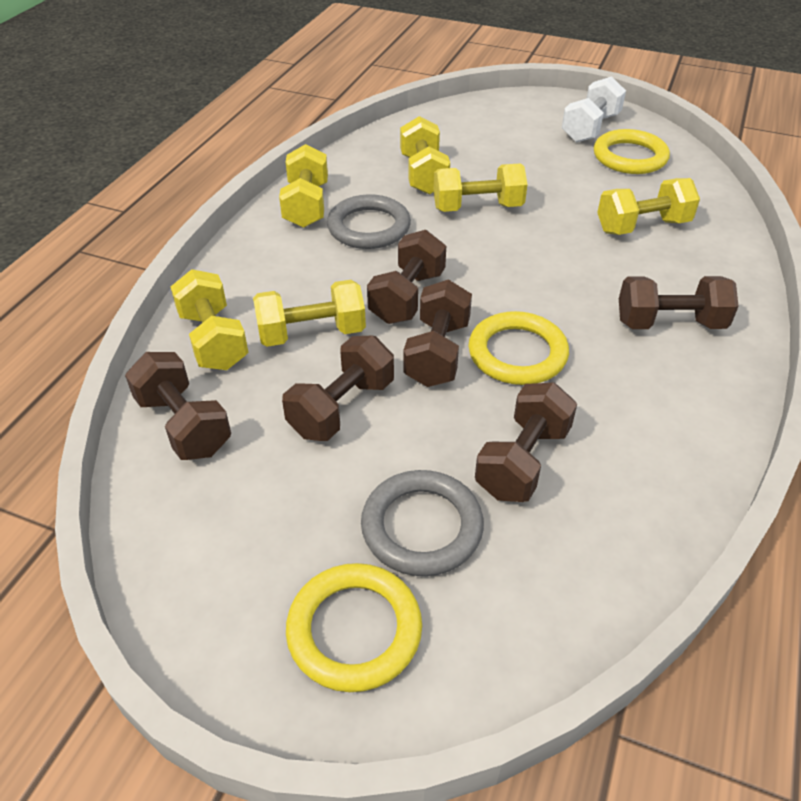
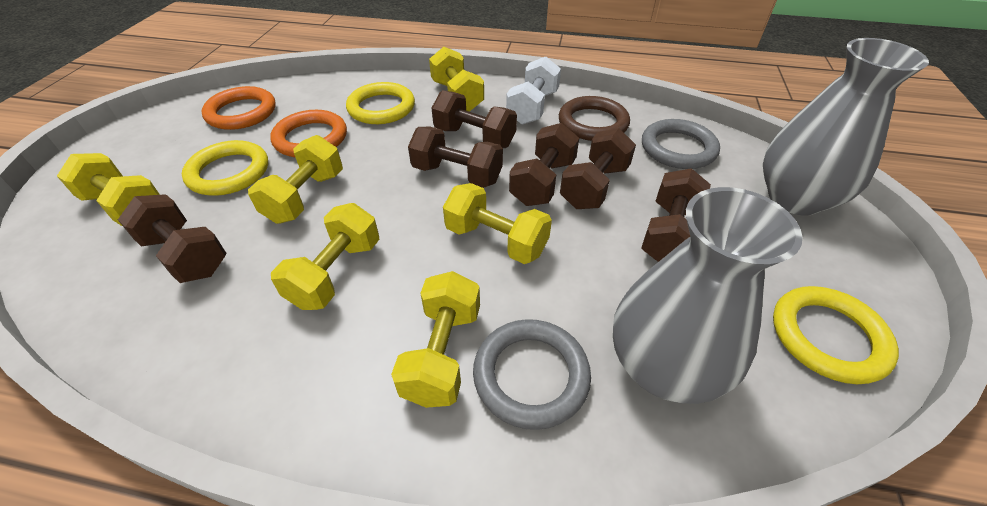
brown ring: 0 -> 1
grey vase: 0 -> 2
orange ring: 0 -> 2

